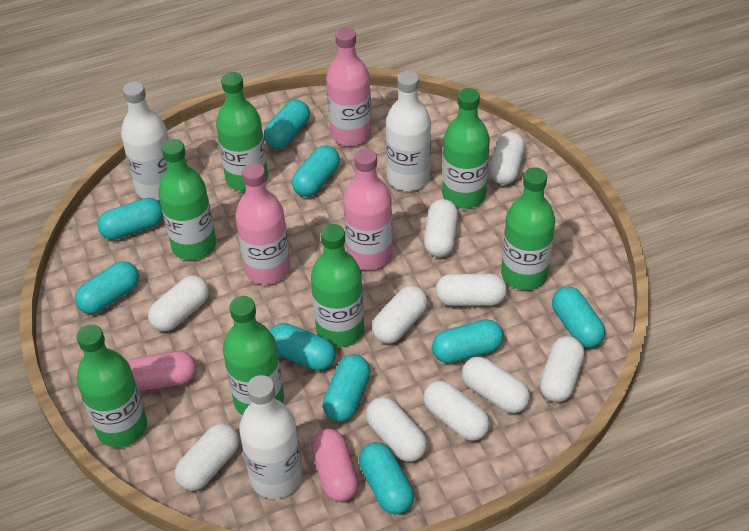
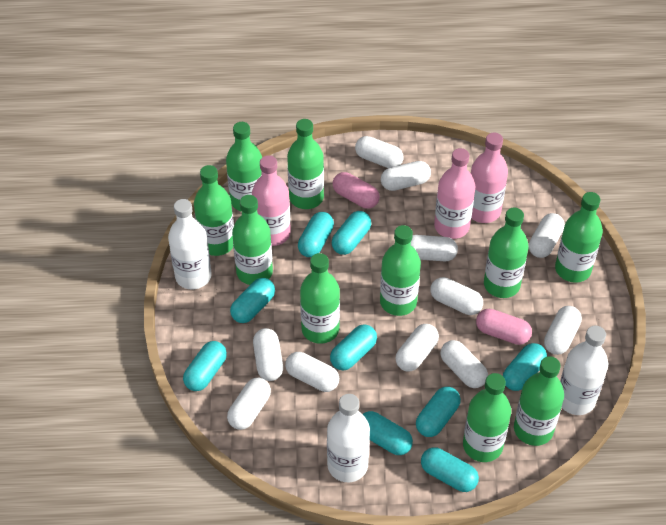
green bottle: 7 -> 10
white capsule: 10 -> 11

